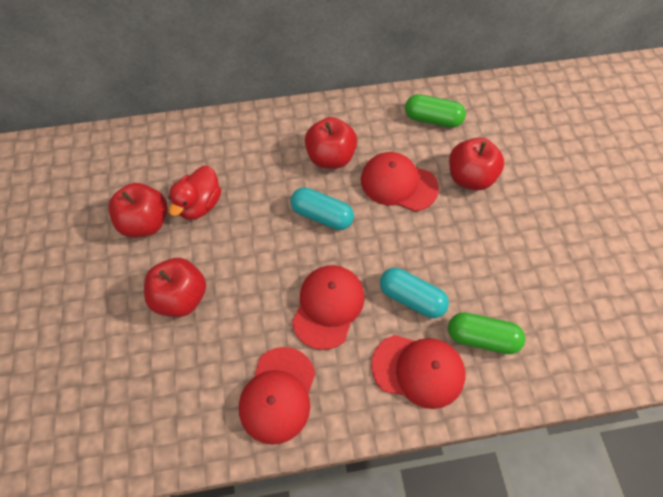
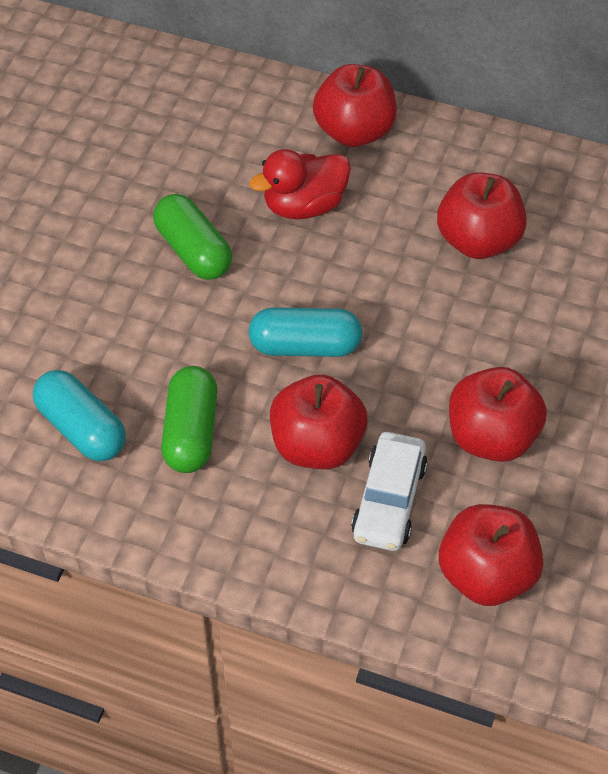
red apple: 4 -> 5
red cap: 4 -> 0
white car: 0 -> 1

